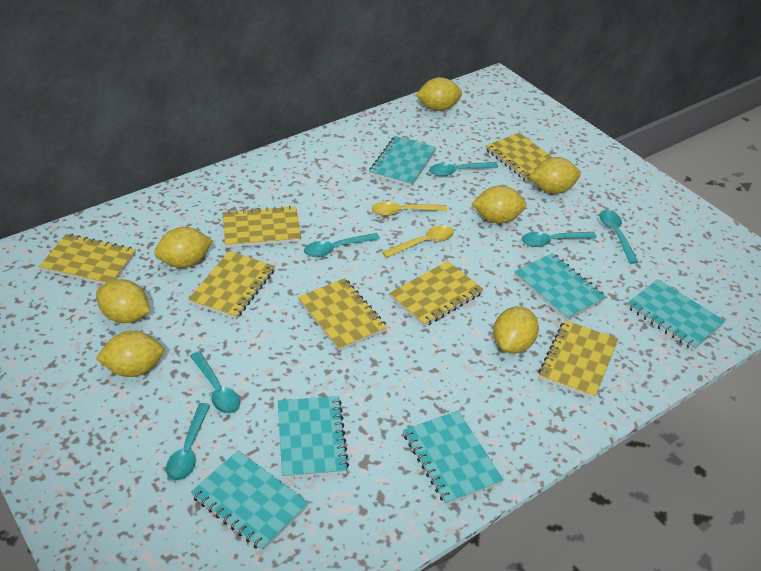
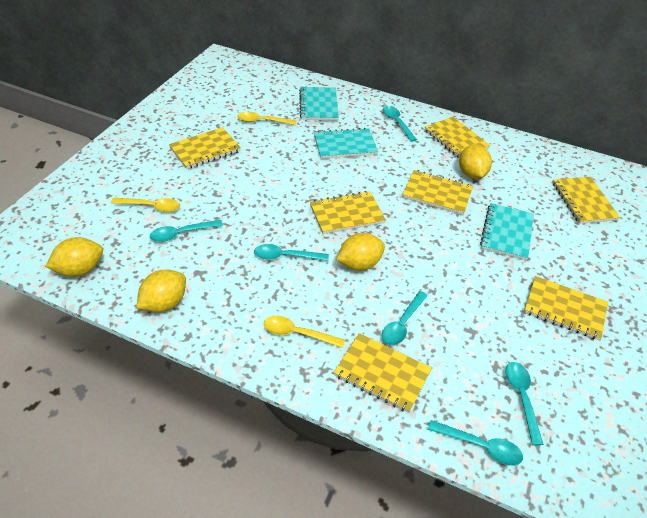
turquoise notebook: 6 -> 3
yellow lemon: 7 -> 4
yellow spoon: 2 -> 3

